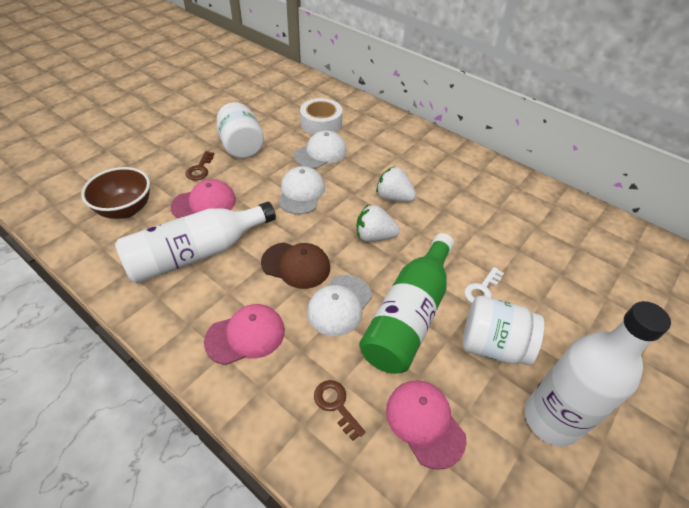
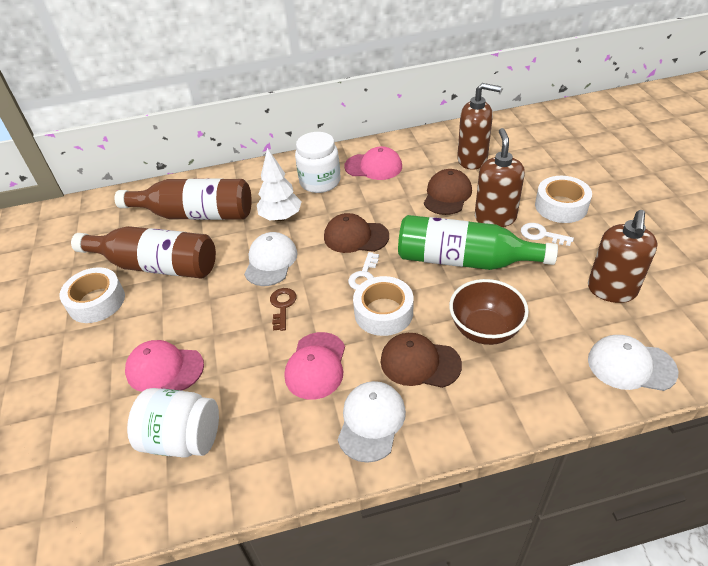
brown bottle: 0 -> 2
brown cap: 1 -> 3
brown key: 2 -> 1
brown soap dispenser: 0 -> 3
white bottle: 2 -> 0
white key: 1 -> 2
white strawberry: 2 -> 0
white tape: 1 -> 3
white tree: 0 -> 1

